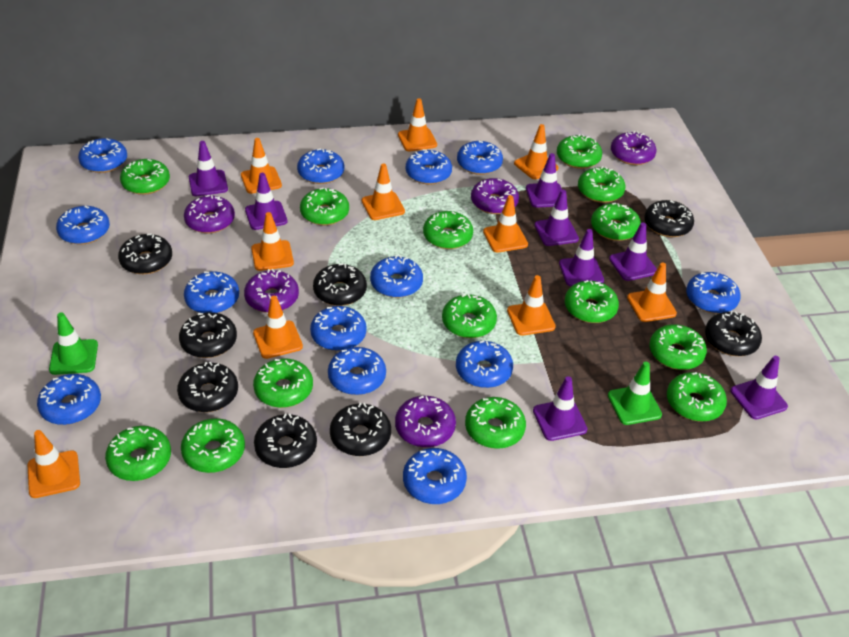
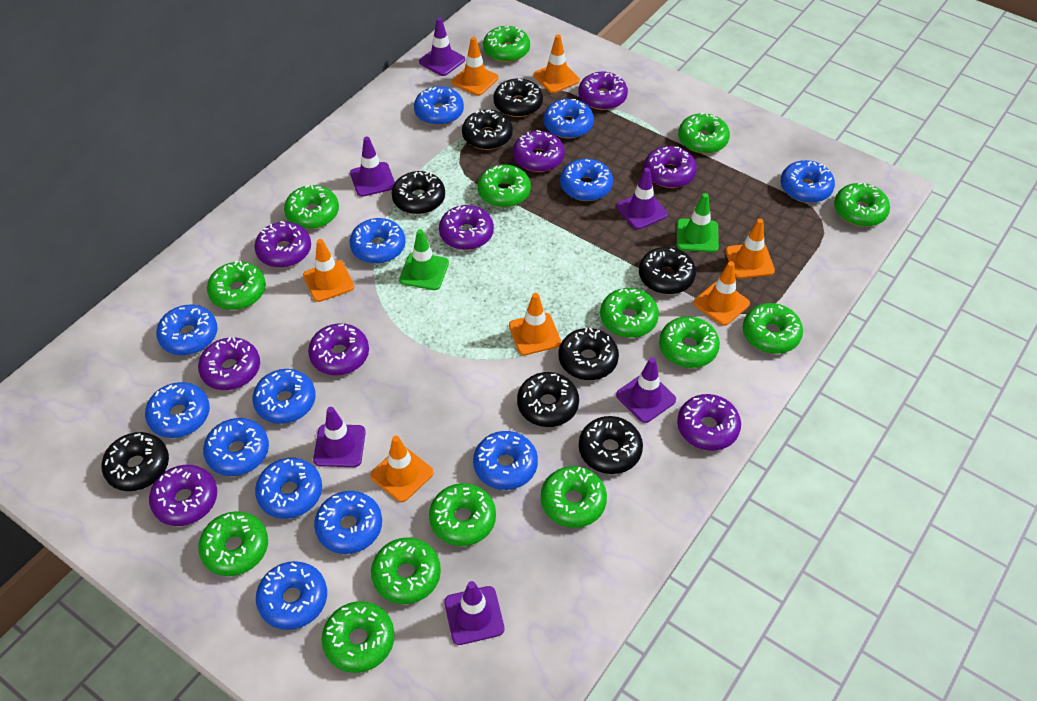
orange traffic cone: 10 -> 7
purple donut: 5 -> 9
purple traffic cone: 8 -> 6

